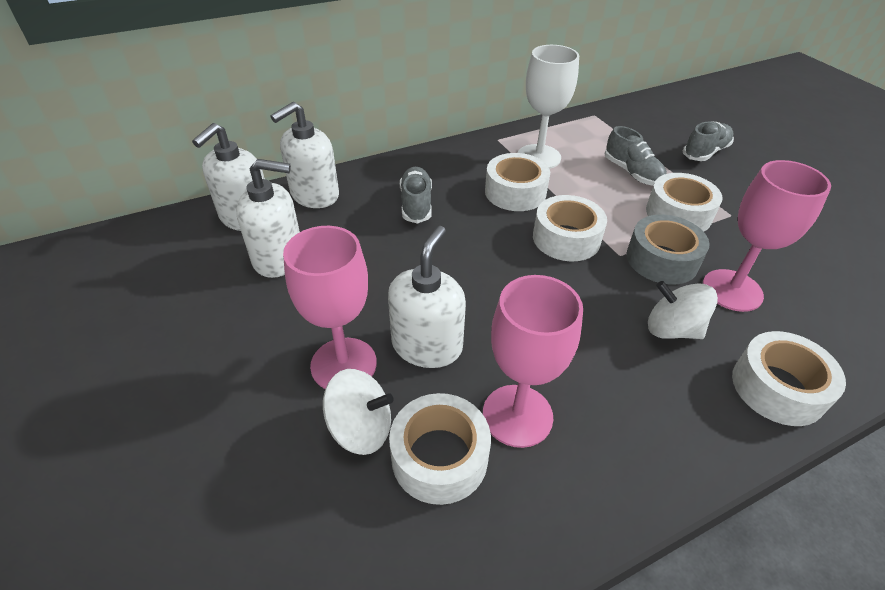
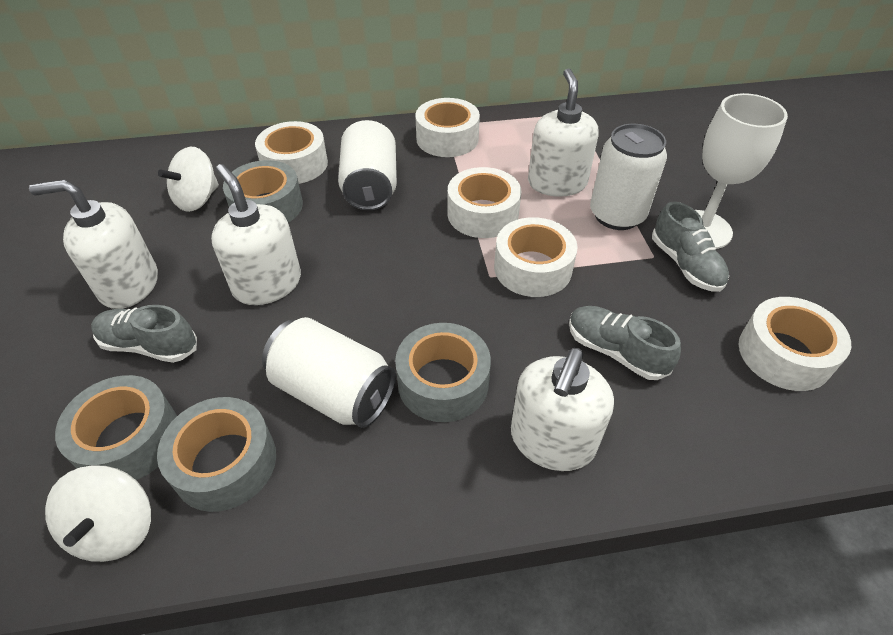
grey tape: 1 -> 4
pink goblet: 3 -> 0
white can: 0 -> 3

